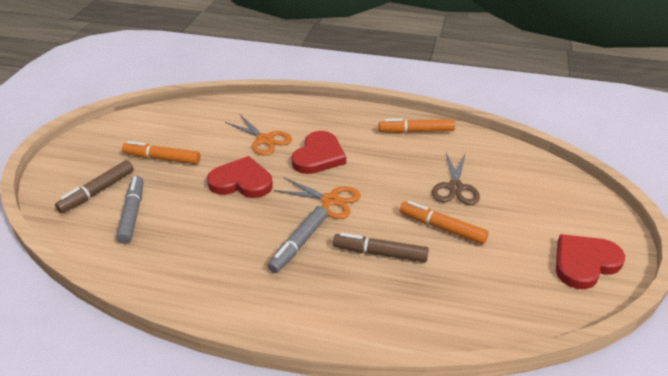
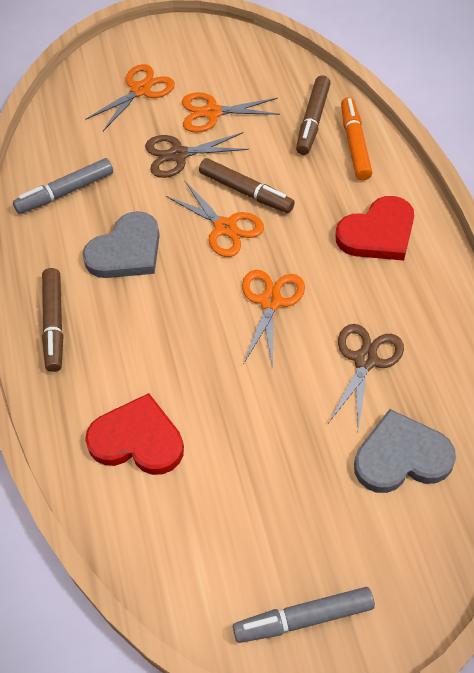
brown marker: 2 -> 3
brown scissors: 1 -> 2
grey heart: 0 -> 2
orange marker: 3 -> 1
orange scissors: 2 -> 4
red heart: 3 -> 2

